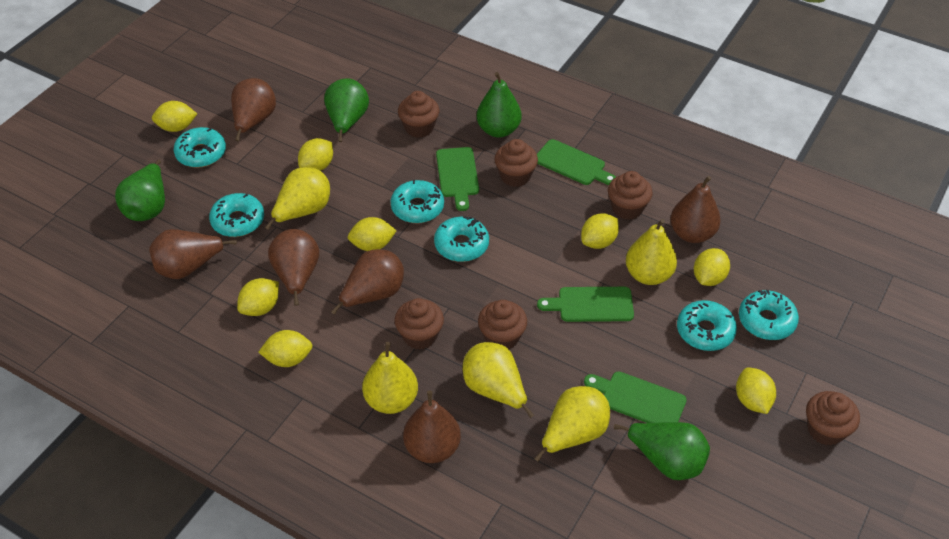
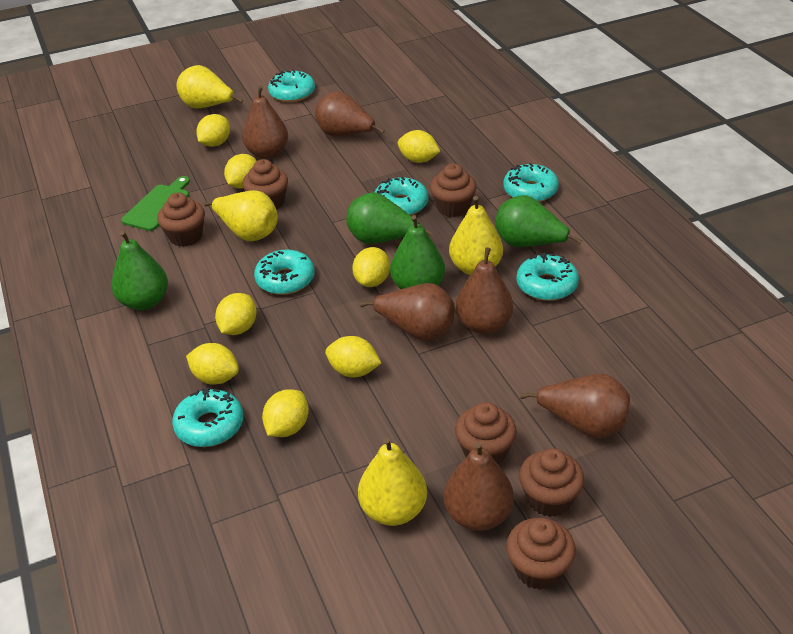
green cutting board: 4 -> 1
yellow pear: 5 -> 4

